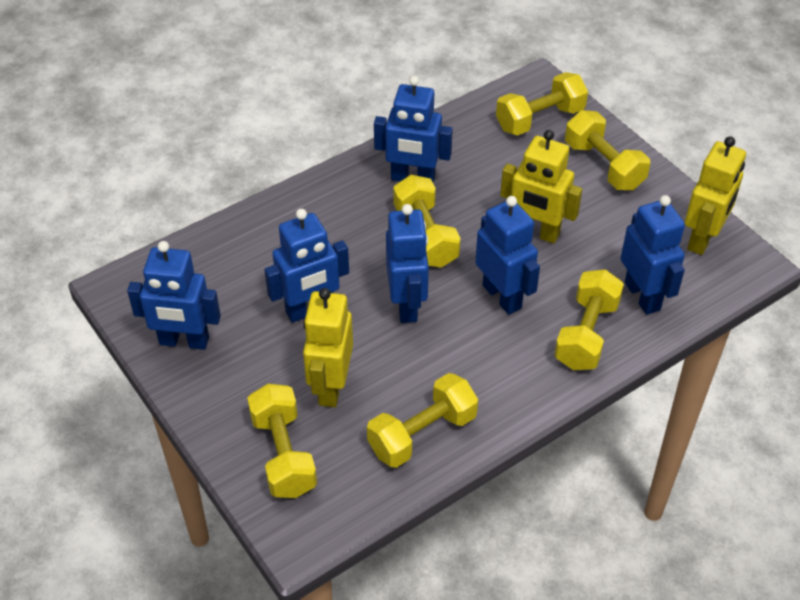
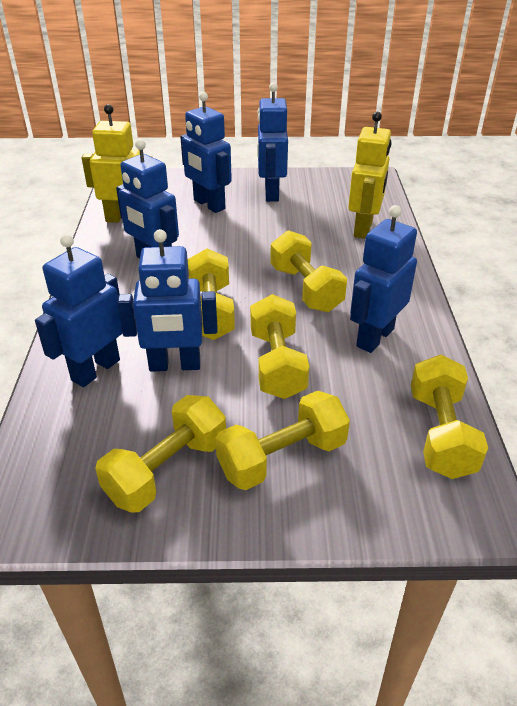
yellow robot: 3 -> 2

